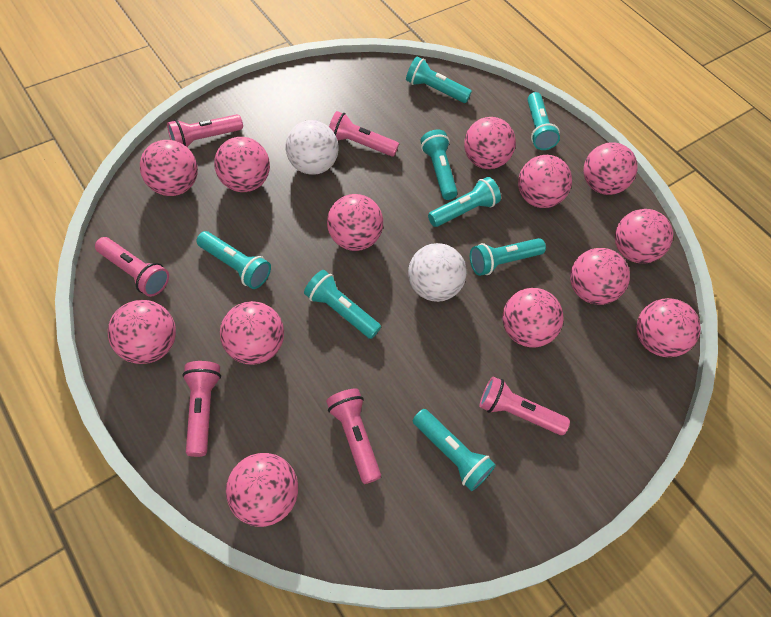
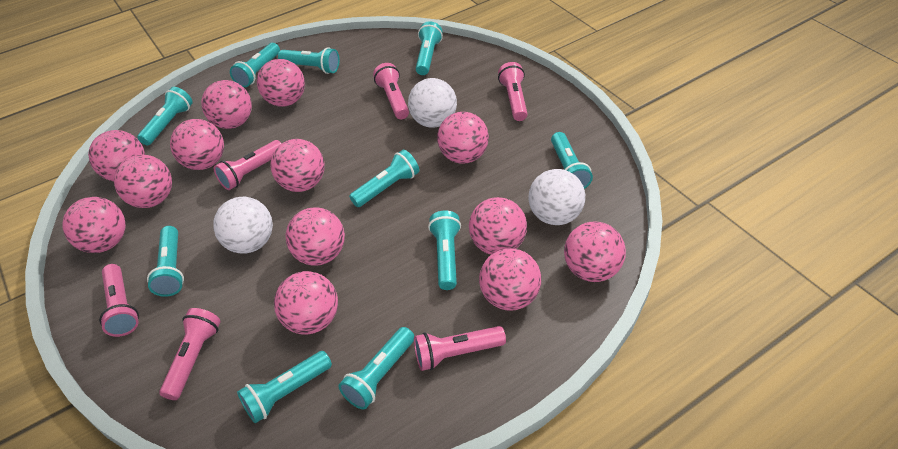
turquoise flashlight: 8 -> 10
white ball: 2 -> 3

